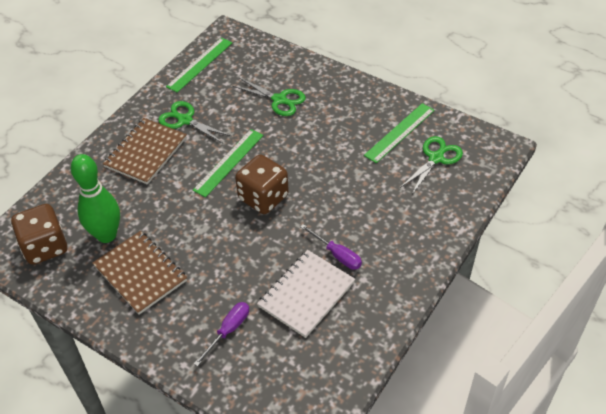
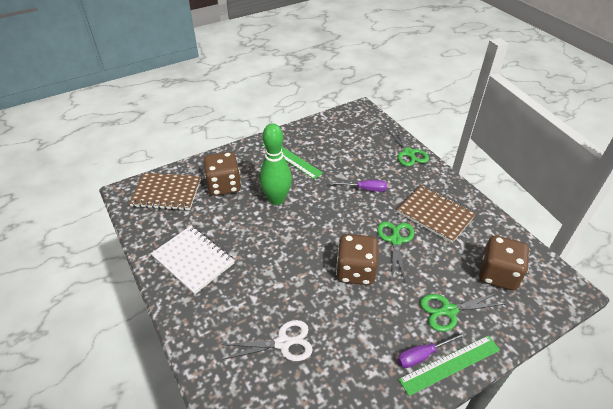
brown dice: 2 -> 3
green ruler: 3 -> 2
white scissors: 0 -> 1

